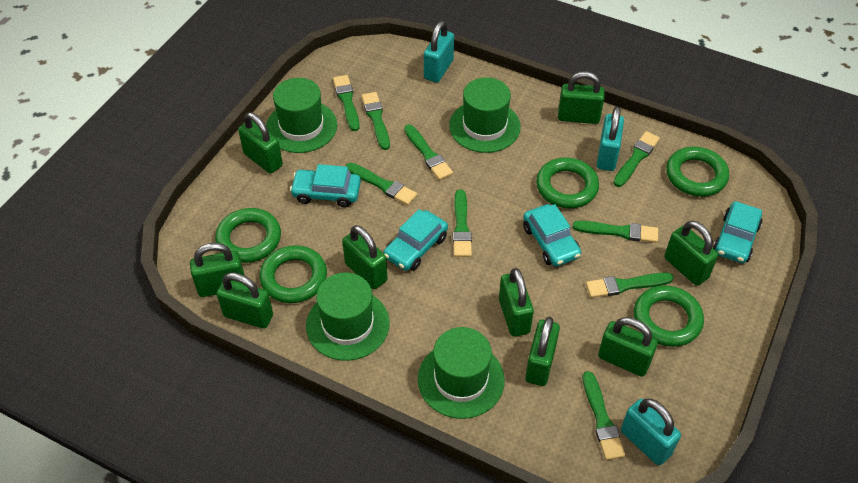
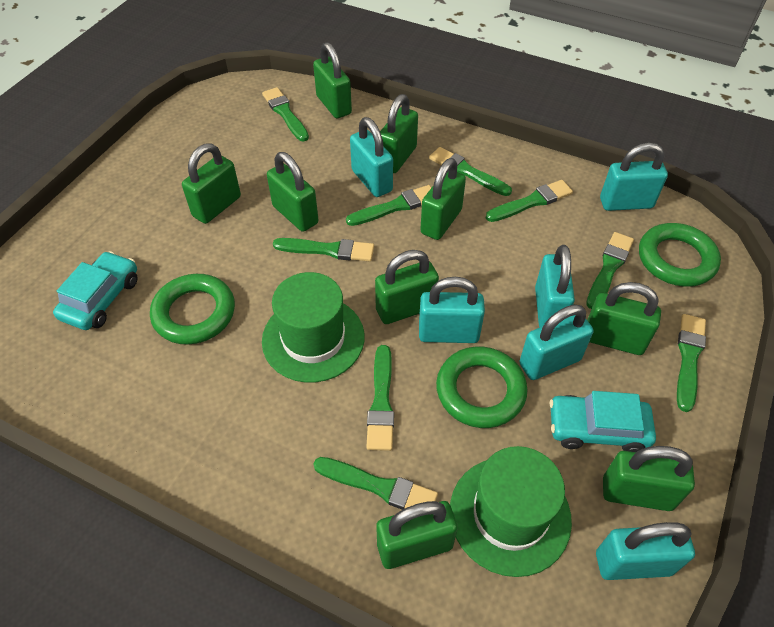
green hat: 4 -> 2
green ring: 5 -> 3
turquoise car: 4 -> 2
turquoise padlock: 3 -> 6

